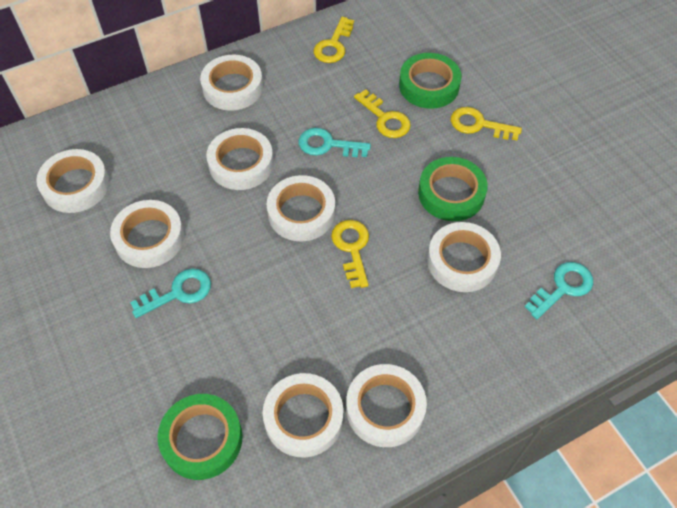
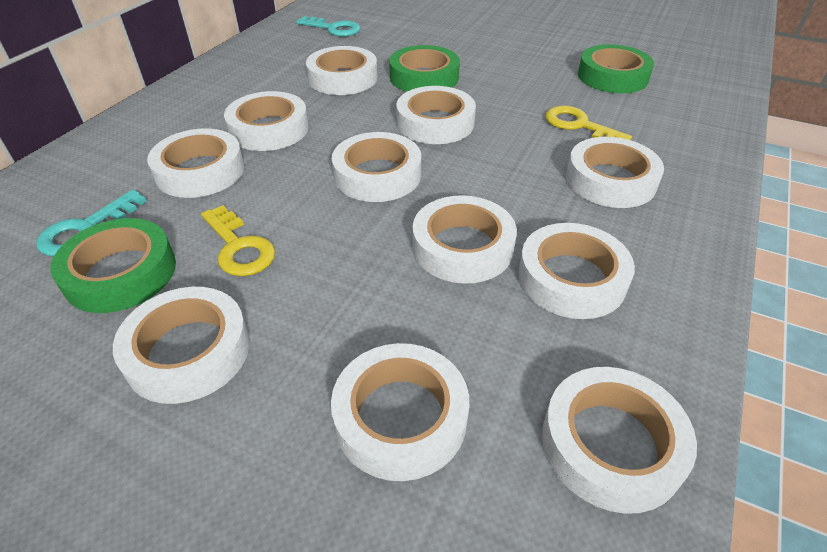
turquoise key: 3 -> 2
white tape: 8 -> 11
yellow key: 4 -> 2

